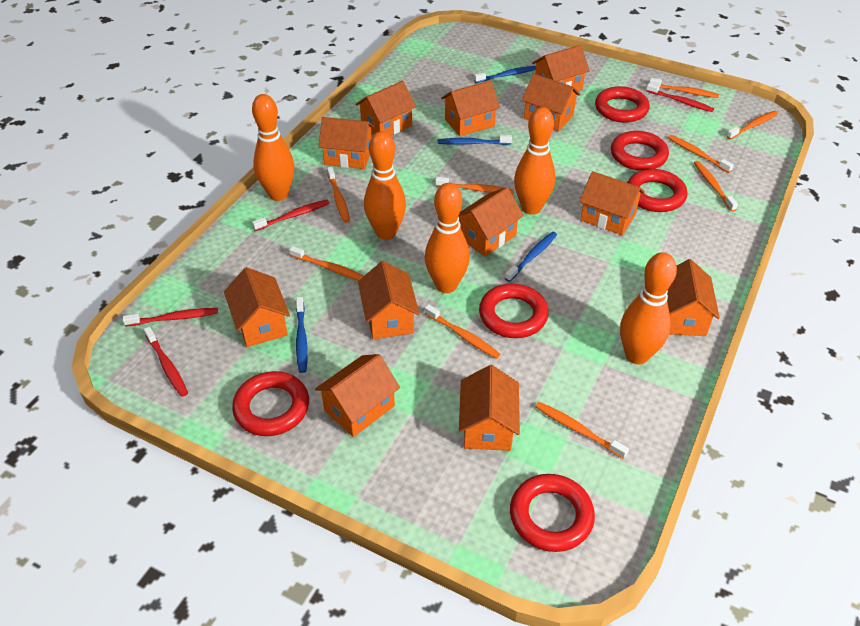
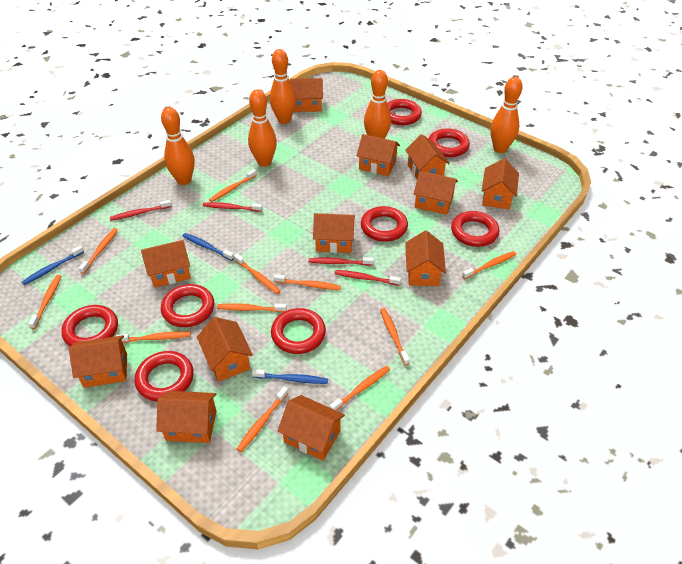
blue toothbrush: 4 -> 3
orange toothbrush: 9 -> 11
red ring: 6 -> 8

